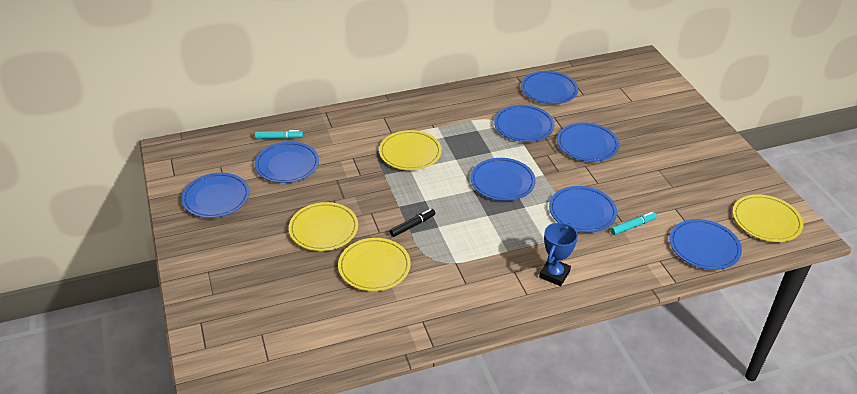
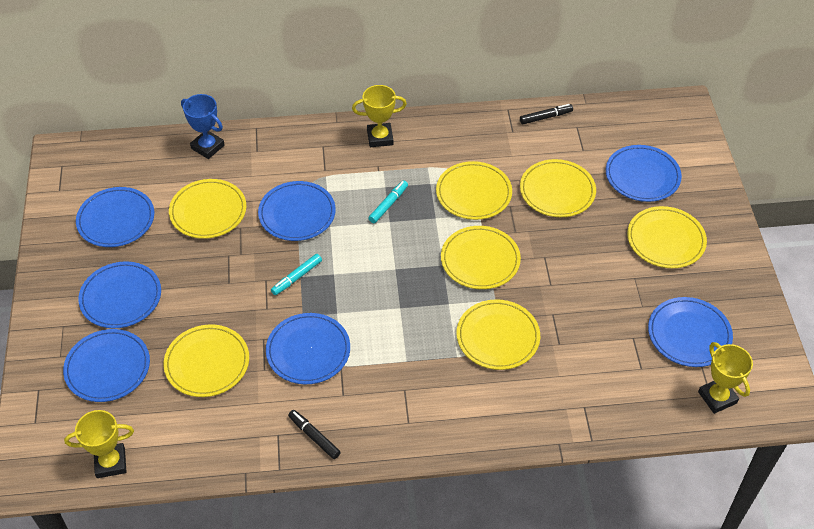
black marker: 1 -> 2
blue plate: 8 -> 7
yellow plate: 4 -> 7
yellow trophy: 0 -> 3

